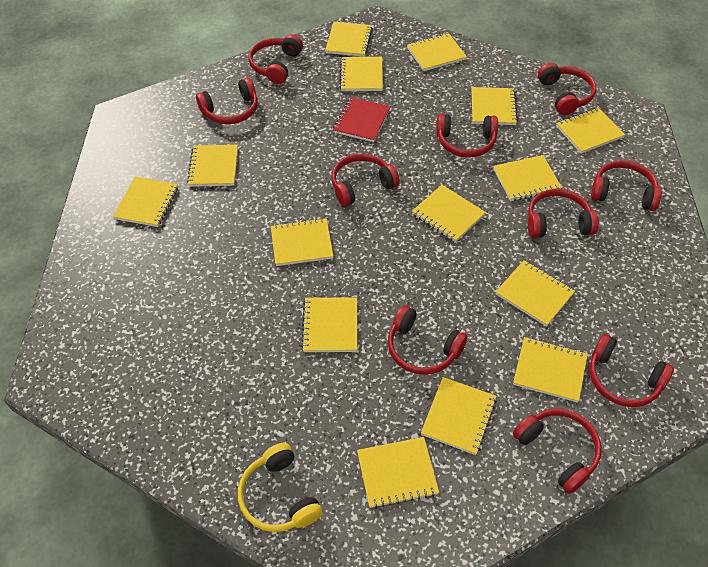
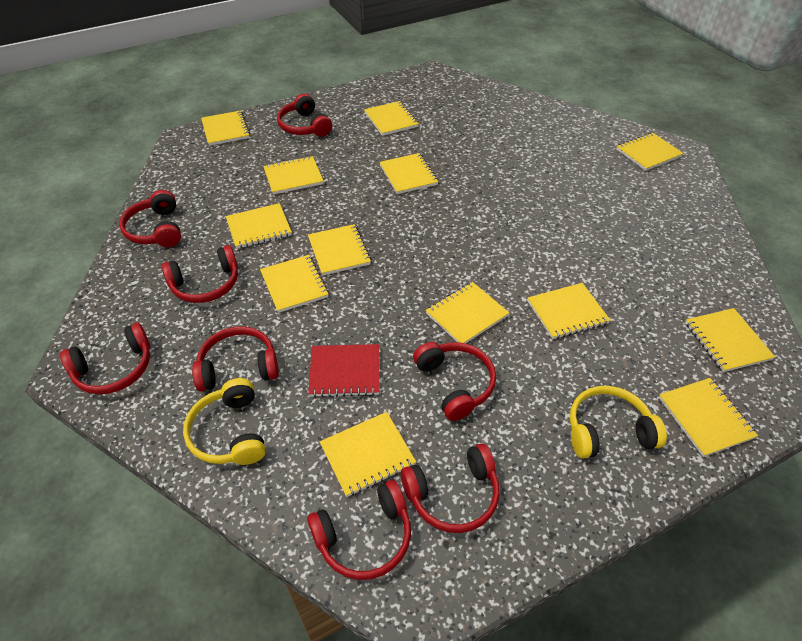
red headphones: 10 -> 8
yellow headphones: 1 -> 2
yellow notebook: 15 -> 13

